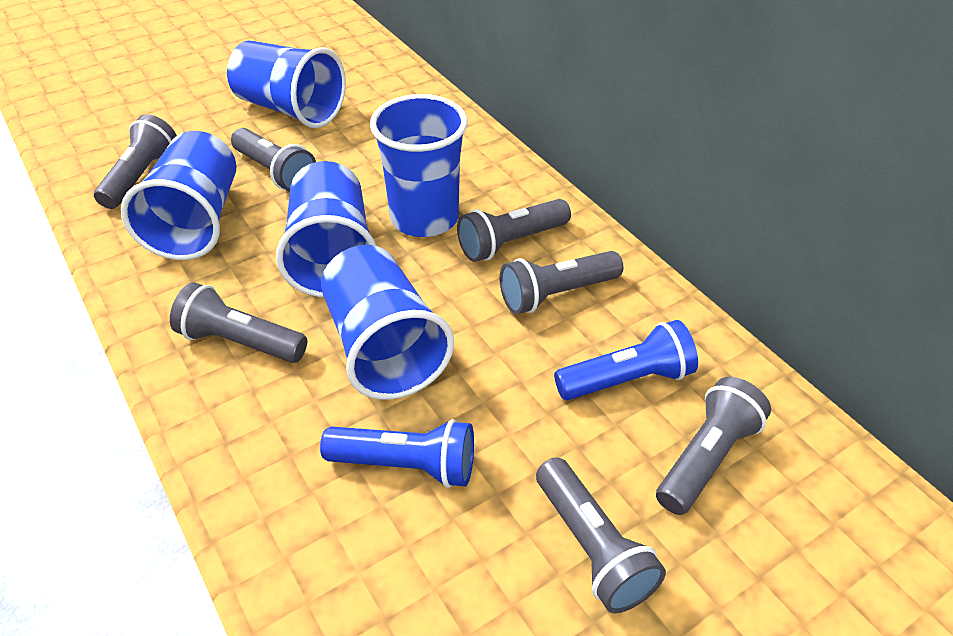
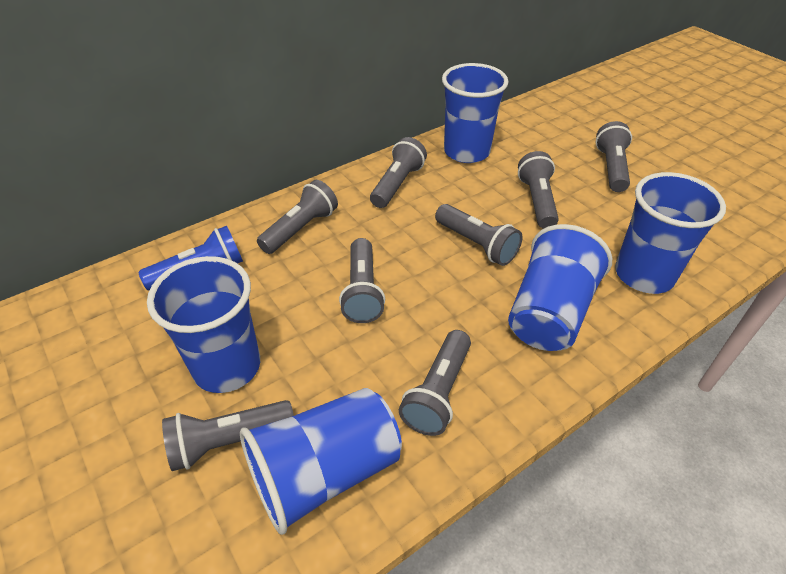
blue flashlight: 2 -> 1
grey flashlight: 7 -> 8

